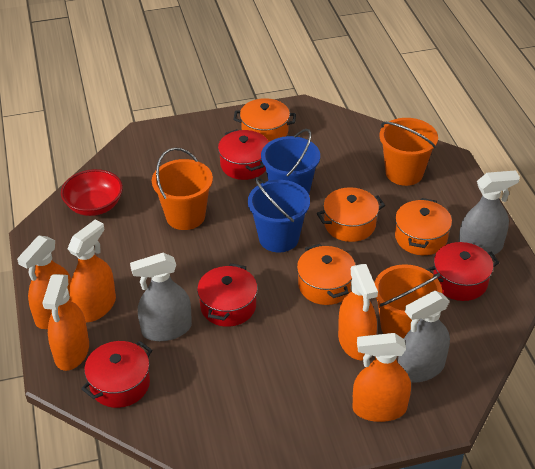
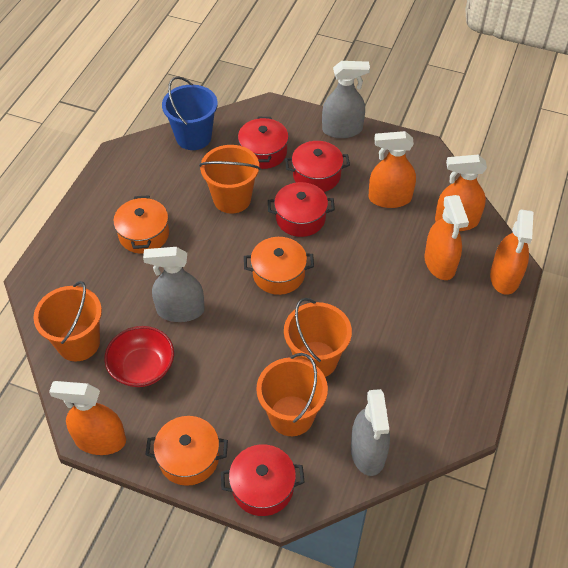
blue bucket: 2 -> 1
orange bucket: 3 -> 4
orange pot: 4 -> 3

